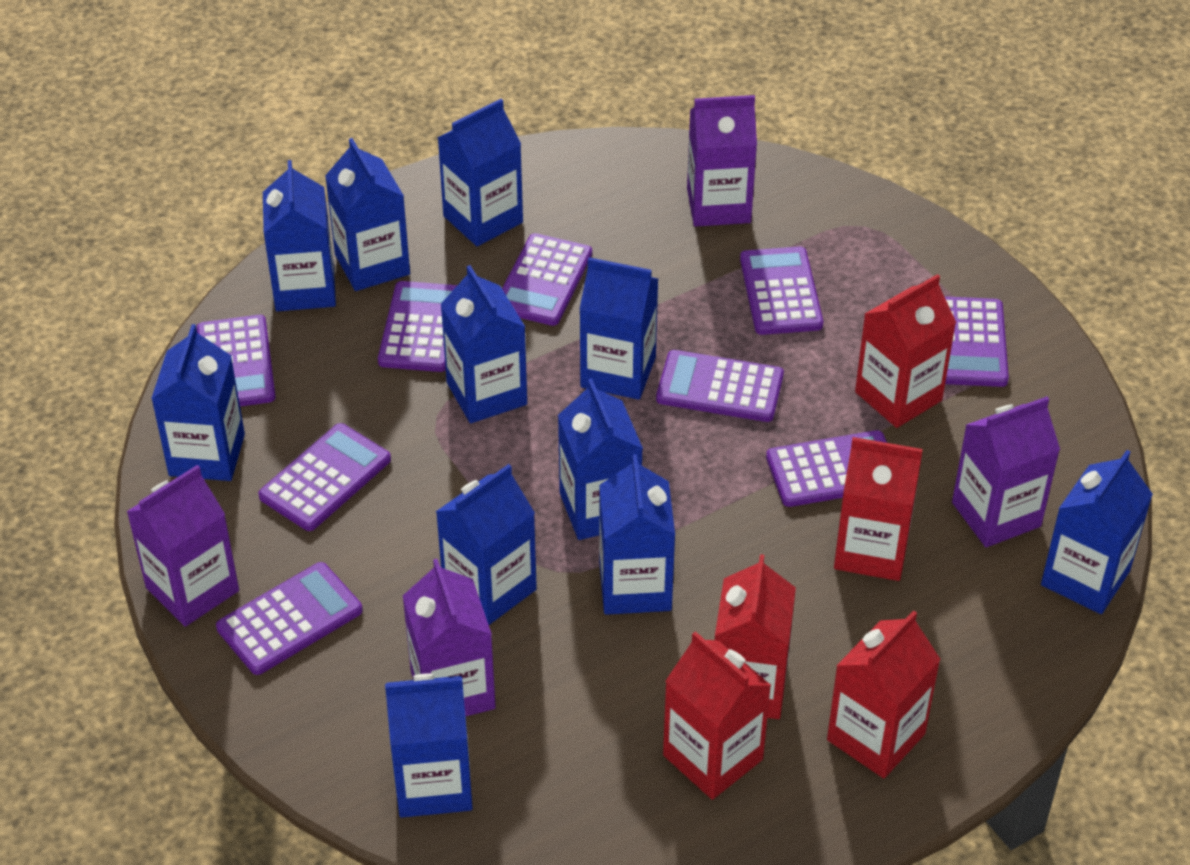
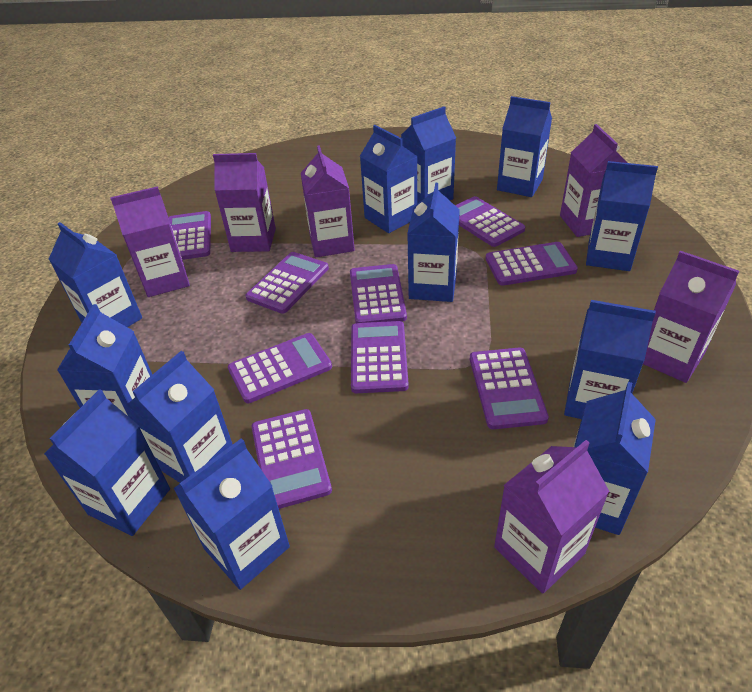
blue carton: 11 -> 12
purple carton: 4 -> 6
red carton: 5 -> 0

